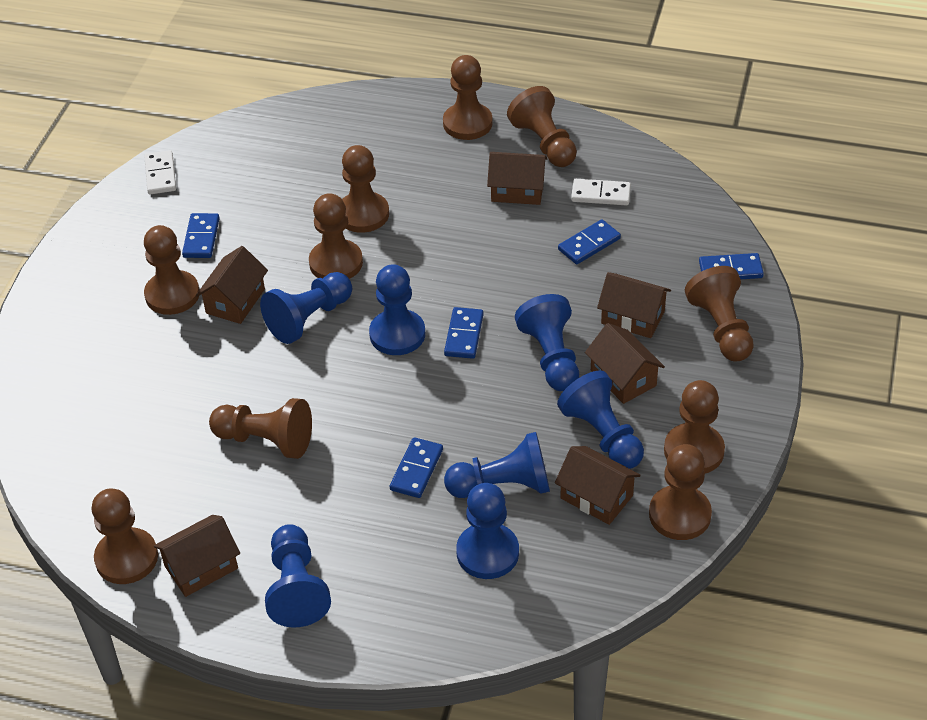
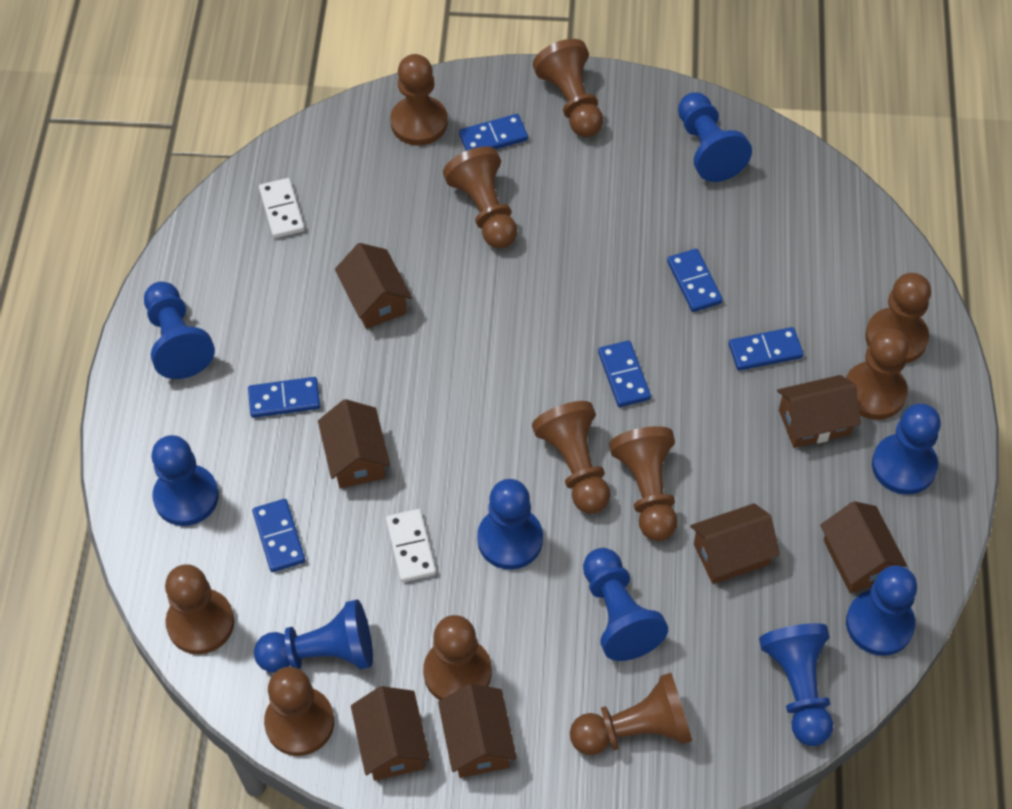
blue domino: 5 -> 6
blue pawn: 7 -> 9
brown house: 6 -> 7
brown pawn: 10 -> 11

